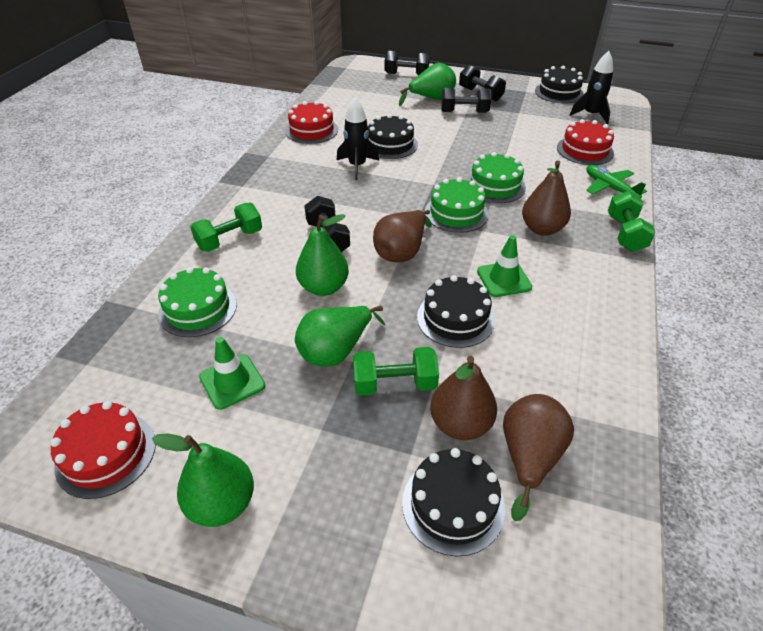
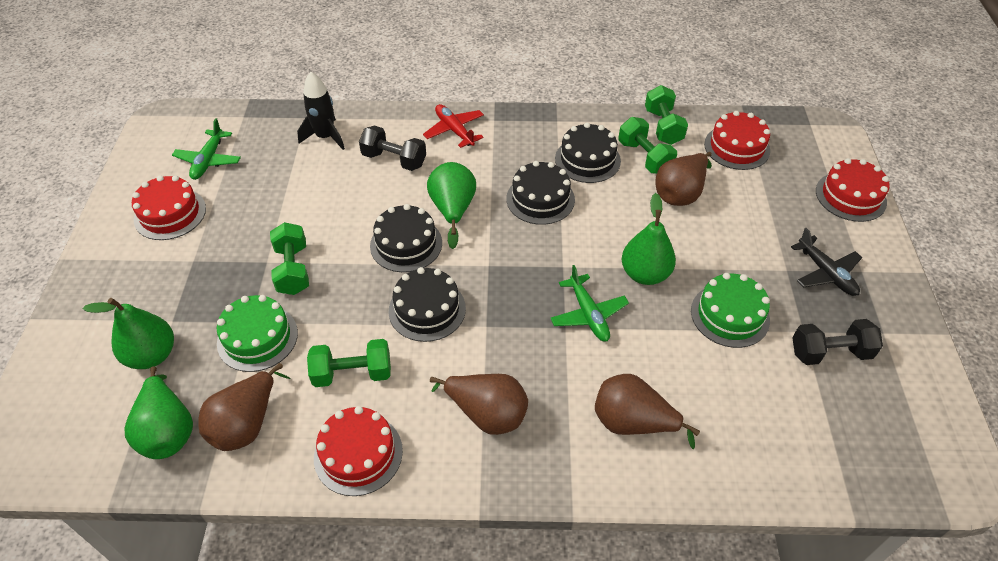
black dumbbell: 4 -> 2
black plane: 0 -> 1
black rocket: 2 -> 1
green cake: 3 -> 2
green dumbbell: 3 -> 4
green plane: 1 -> 2
green traffic cone: 2 -> 0
red cake: 3 -> 4
red plane: 0 -> 1

